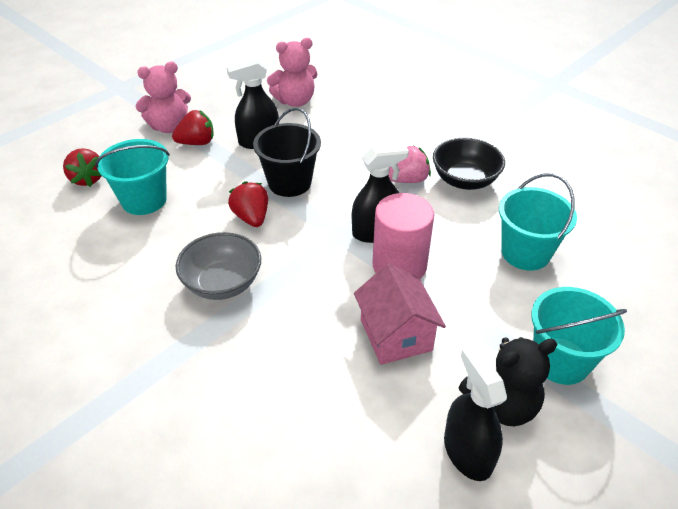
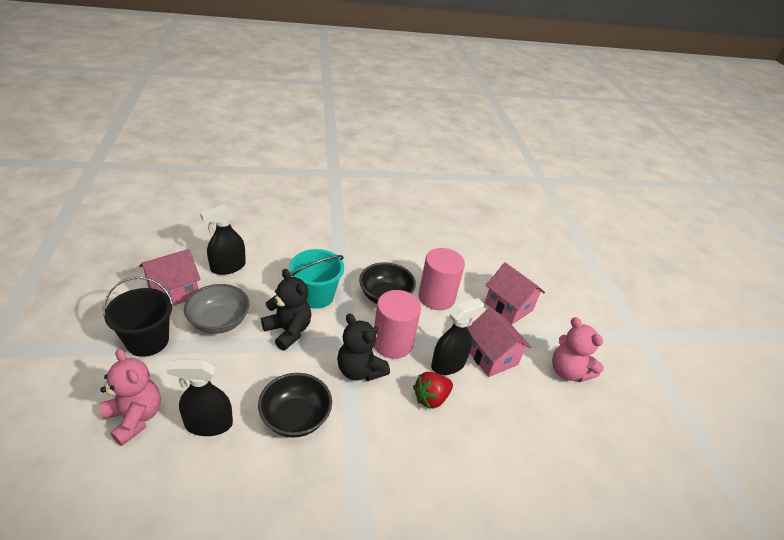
black bowl: 1 -> 2
black teddy bear: 1 -> 2
pink cylinder: 1 -> 2
pink house: 1 -> 3
pink strawberry: 1 -> 0
red strawberry: 3 -> 1
turquoise bucket: 3 -> 1

